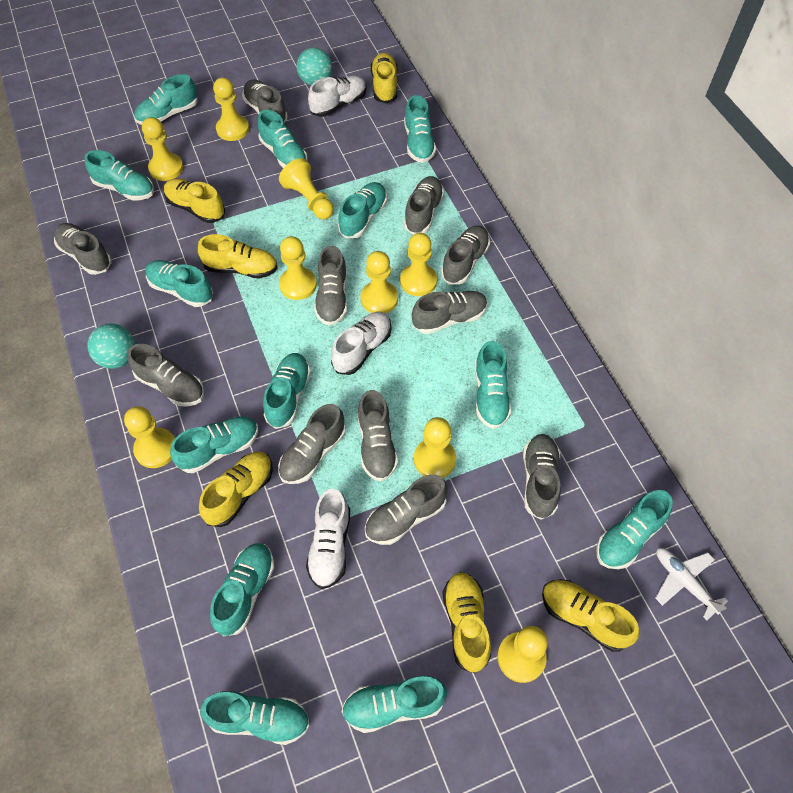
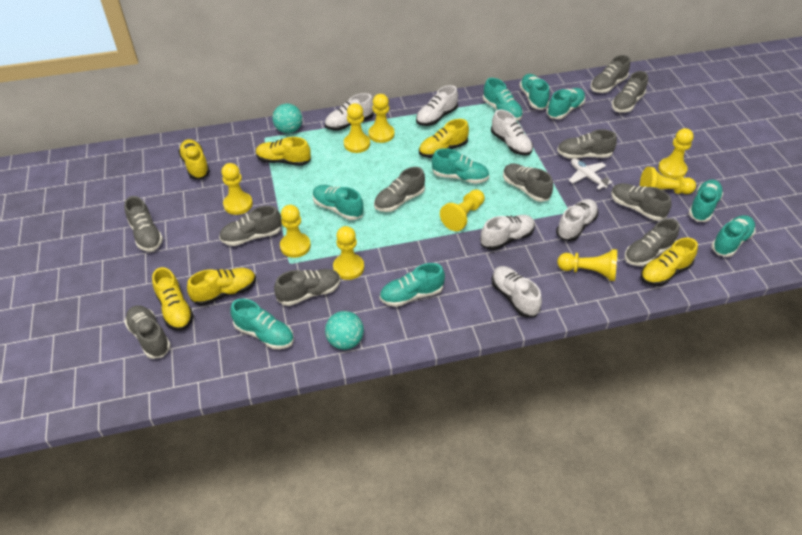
turquoise shoe: 13 -> 9
white shoe: 3 -> 6

